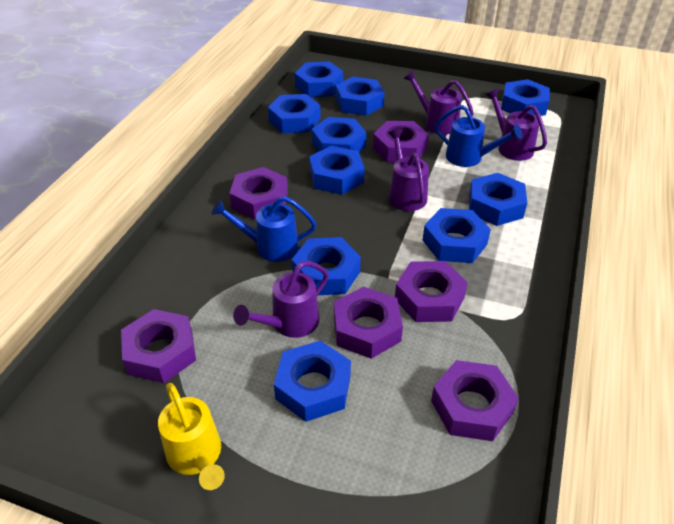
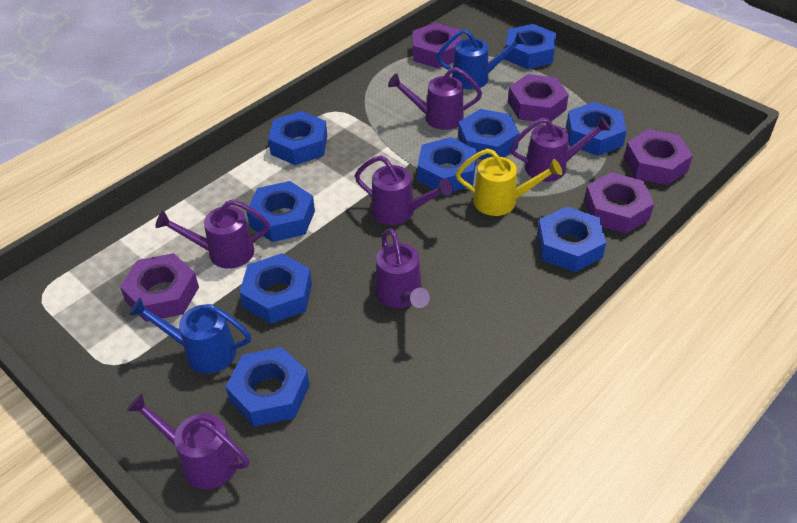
blue nut: 10 -> 9
purple nut: 6 -> 5
purple watering can: 4 -> 6

